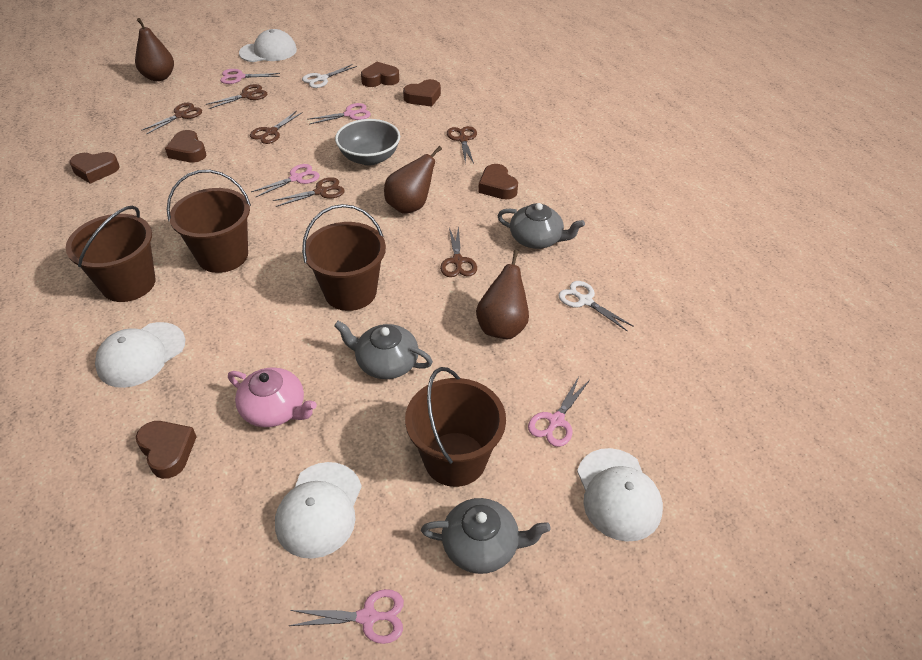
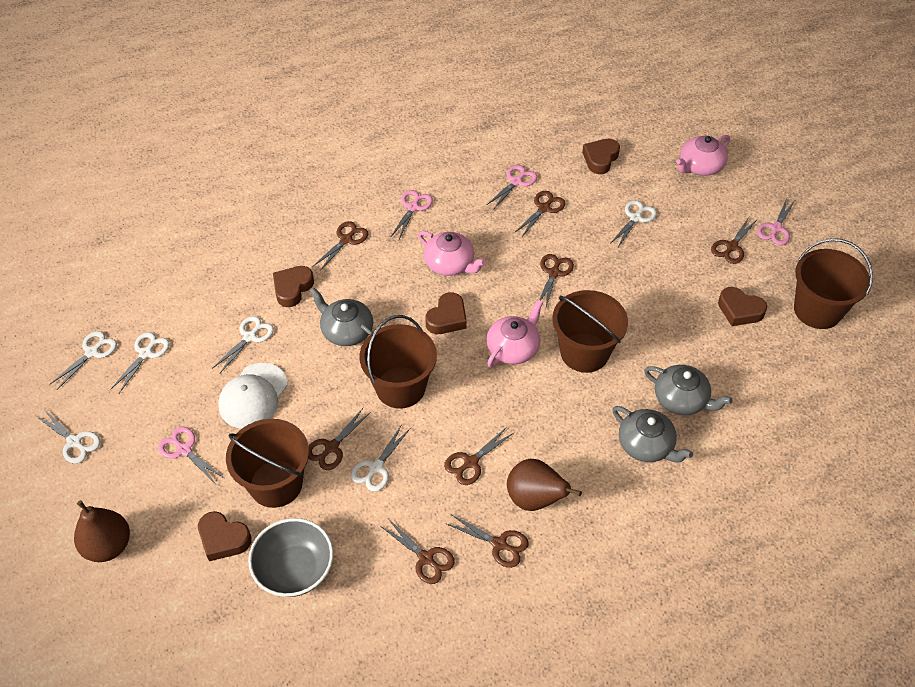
brown heart: 6 -> 5
brown pear: 3 -> 2
brown scissors: 6 -> 8
pink scissors: 5 -> 4
pink teapot: 1 -> 3
white cap: 4 -> 1
white scissors: 2 -> 6

